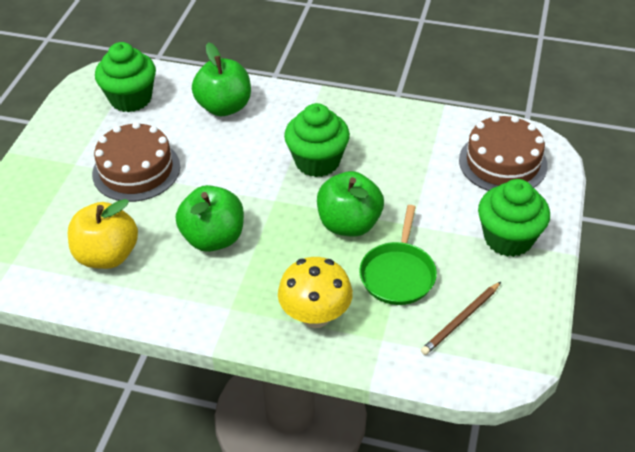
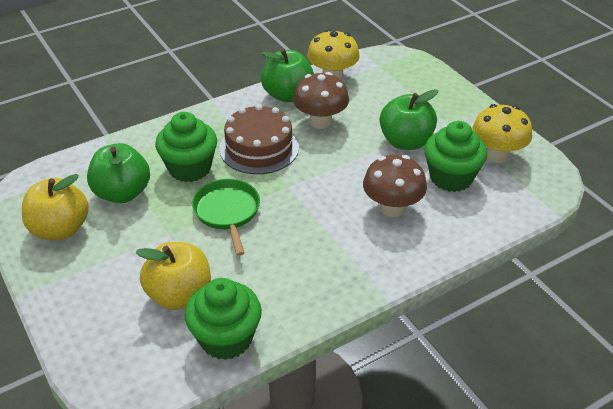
brown cake: 2 -> 1
brown mushroom: 0 -> 2
brown pencil: 1 -> 0
yellow apple: 1 -> 2
yellow mushroom: 1 -> 2

